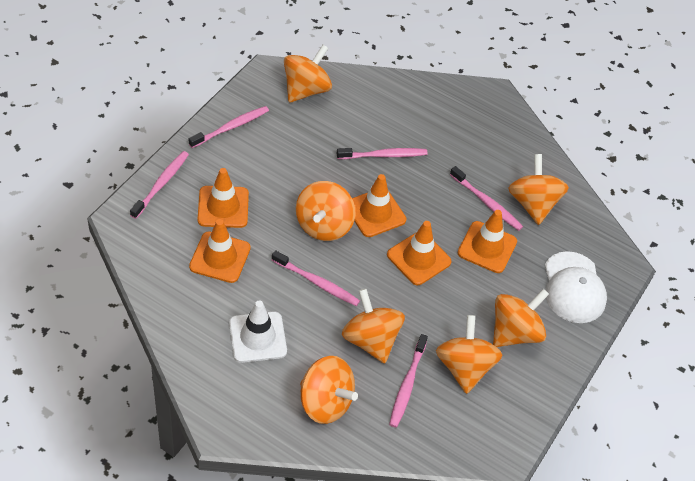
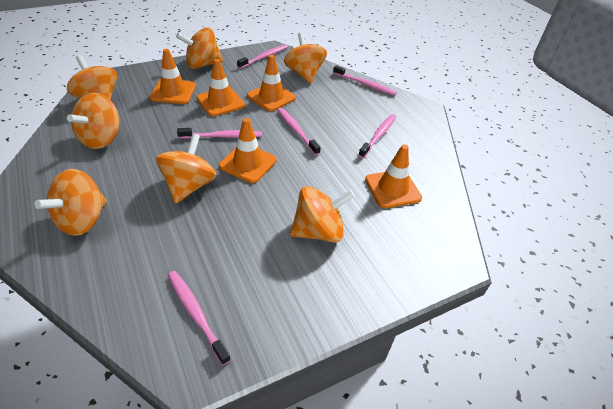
white cap: 1 -> 0
white traffic cone: 1 -> 0

